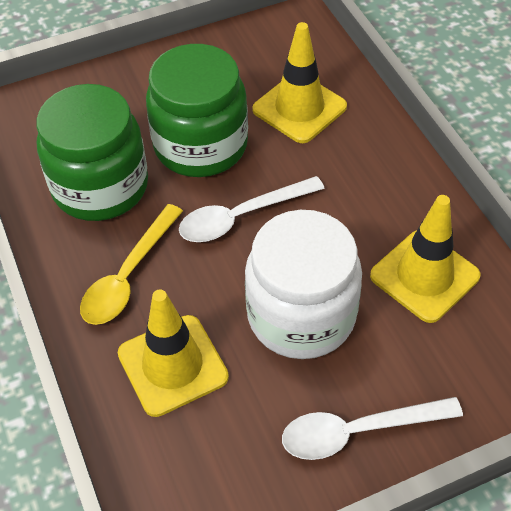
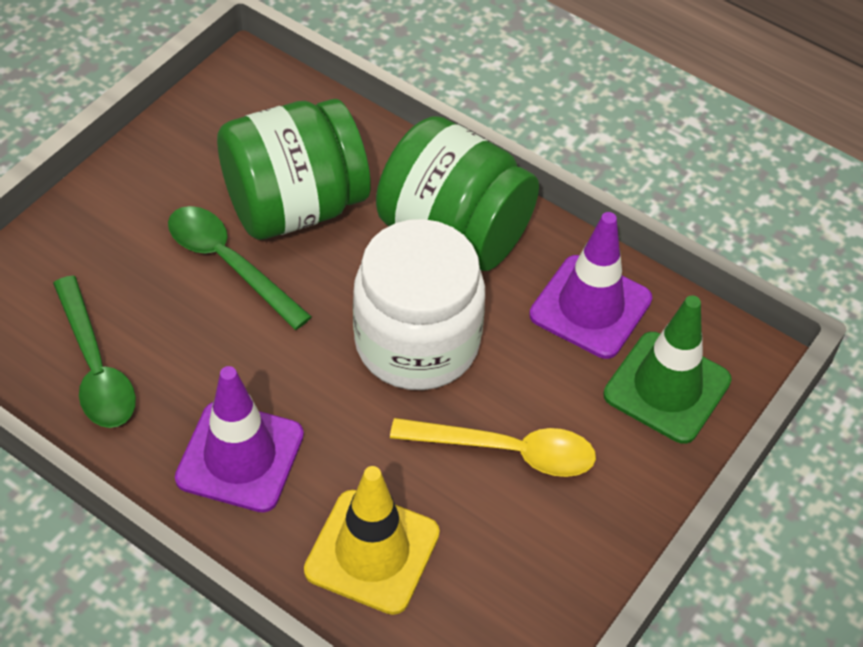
green spoon: 0 -> 2
green traffic cone: 0 -> 1
purple traffic cone: 0 -> 2
white spoon: 2 -> 0
yellow traffic cone: 3 -> 1

